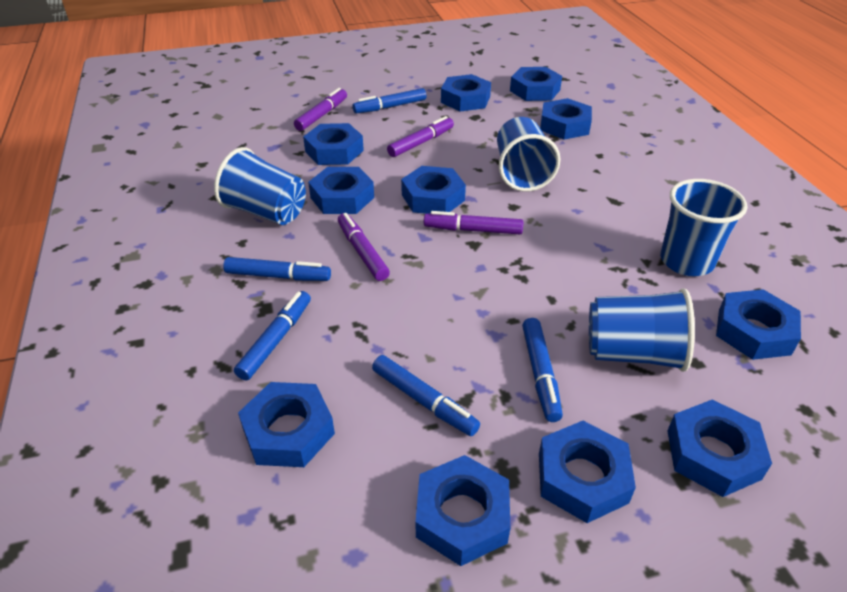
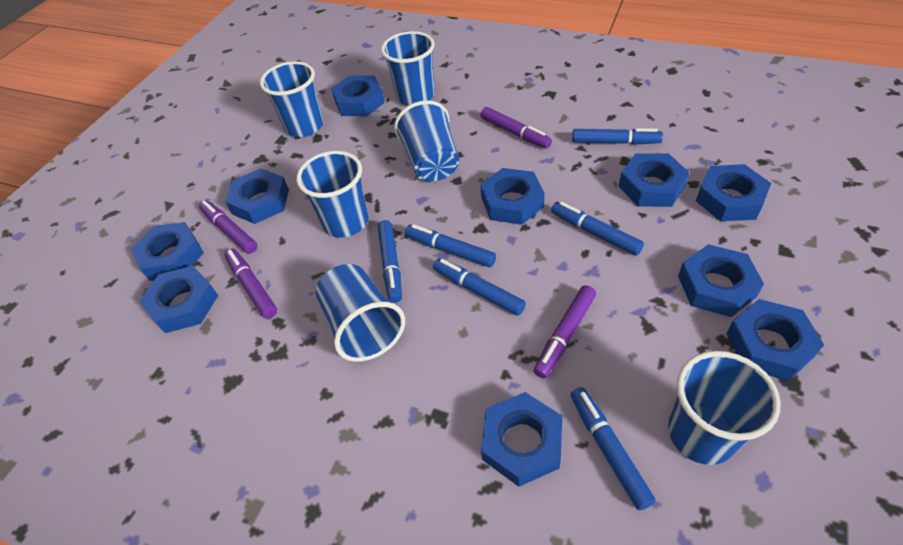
blue cup: 4 -> 6
blue marker: 5 -> 6
blue nut: 11 -> 10

